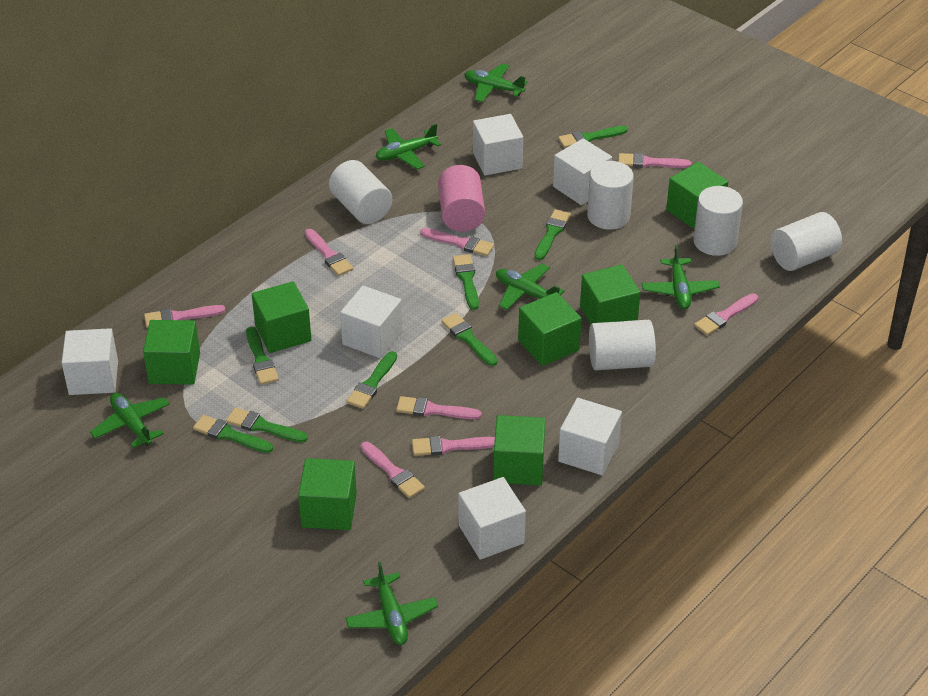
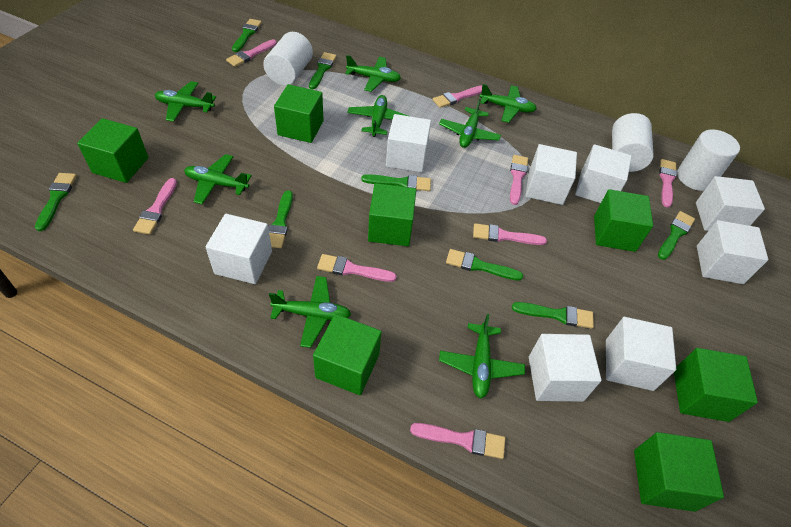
green plane: 6 -> 8
pink cylinder: 1 -> 0
white cube: 6 -> 8
white cylinder: 5 -> 3

